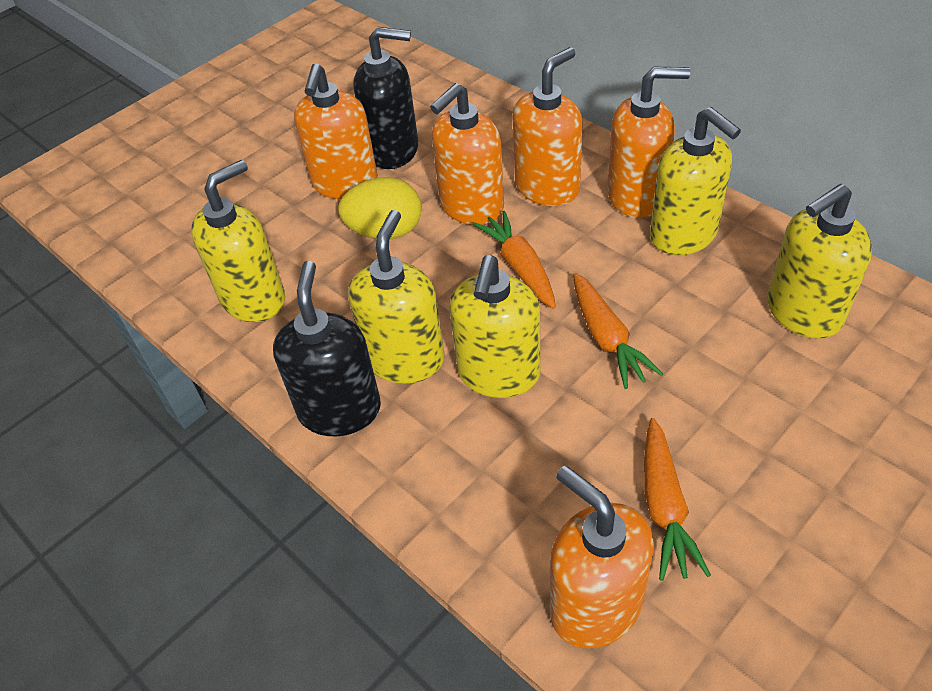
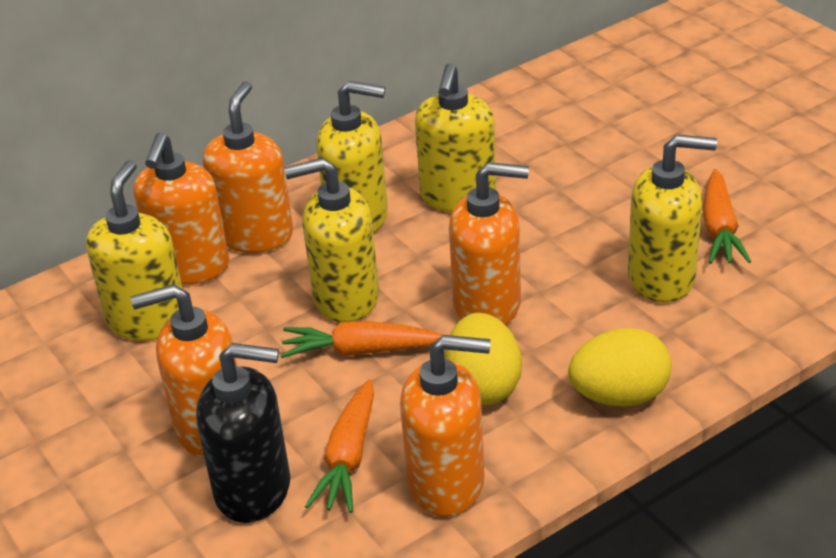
black soap dispenser: 2 -> 1
yellow egg: 1 -> 2

